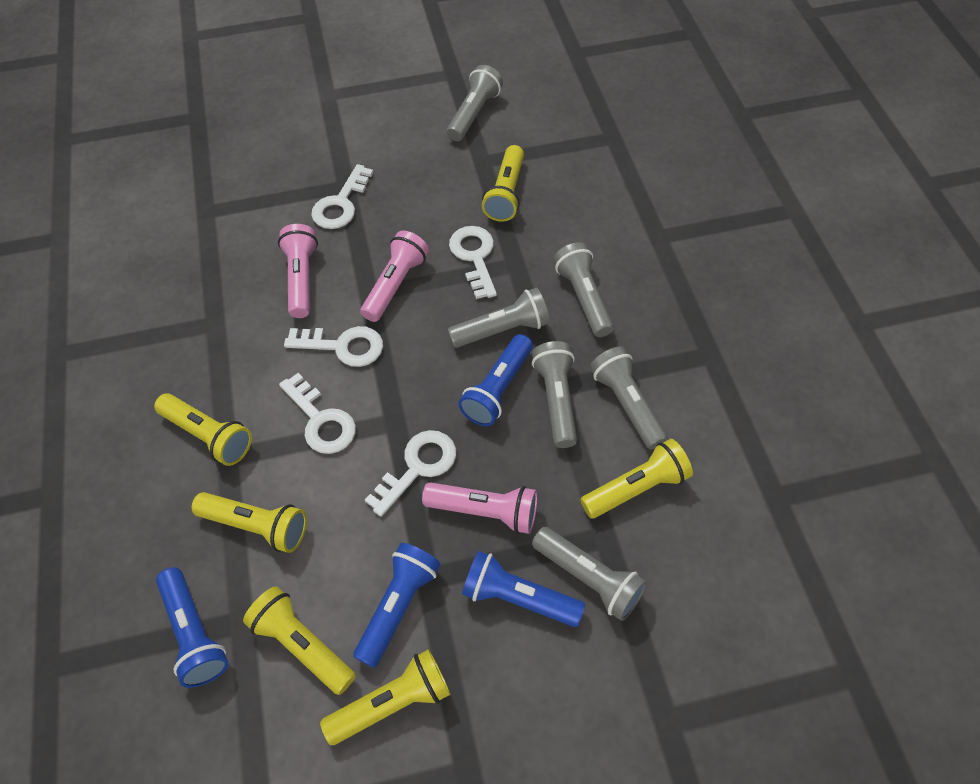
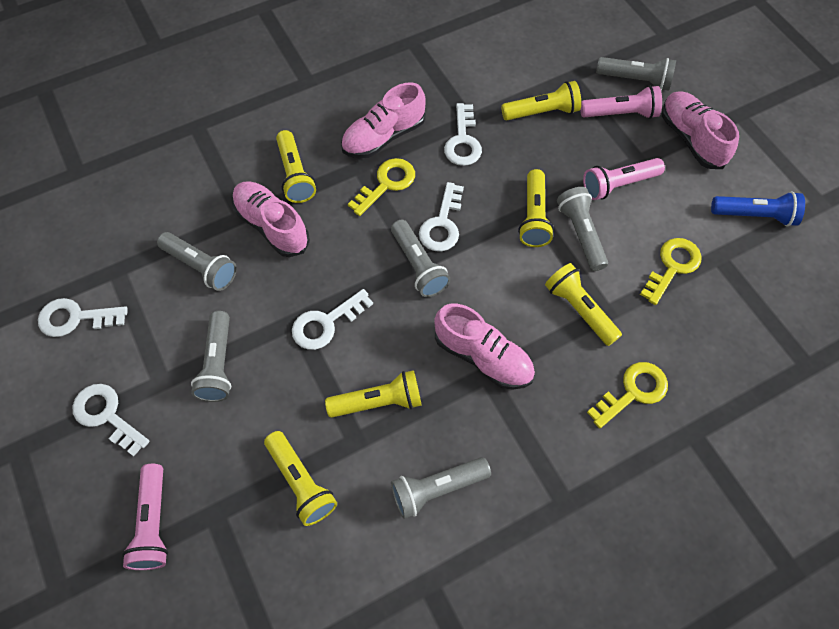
blue flashlight: 4 -> 1
pink shoe: 0 -> 4
yellow key: 0 -> 3

